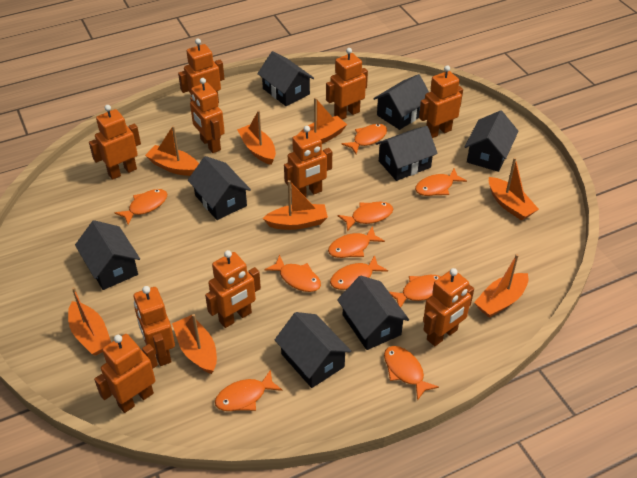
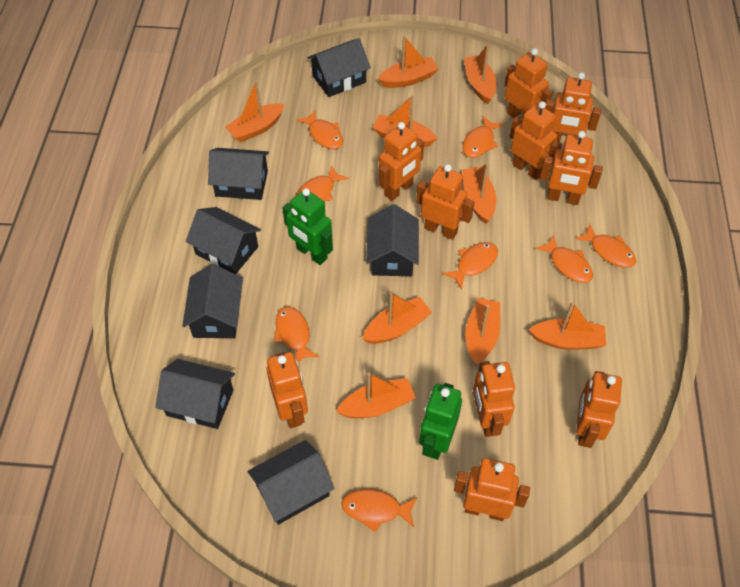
black house: 8 -> 7
green robot: 0 -> 2
orange boat: 8 -> 9
orange fish: 10 -> 8

